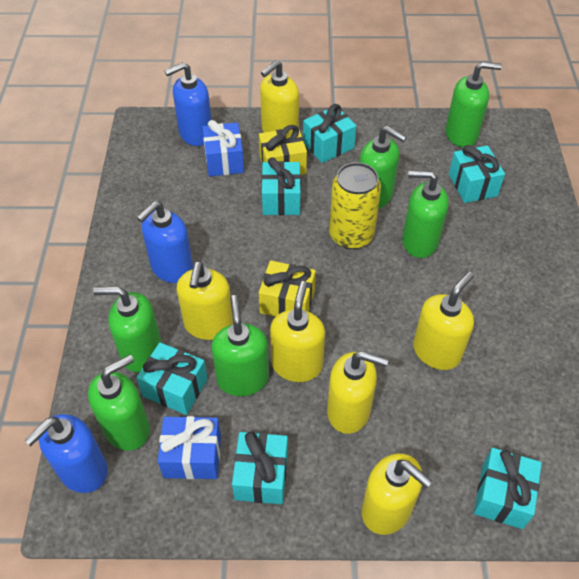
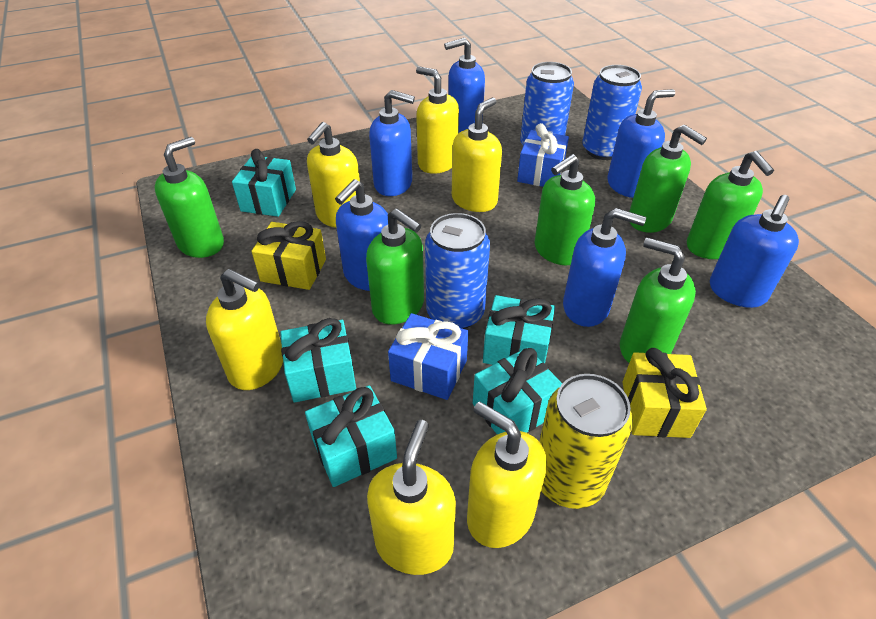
blue can: 0 -> 3
blue soap dispenser: 3 -> 6
turquoise gift: 6 -> 5

